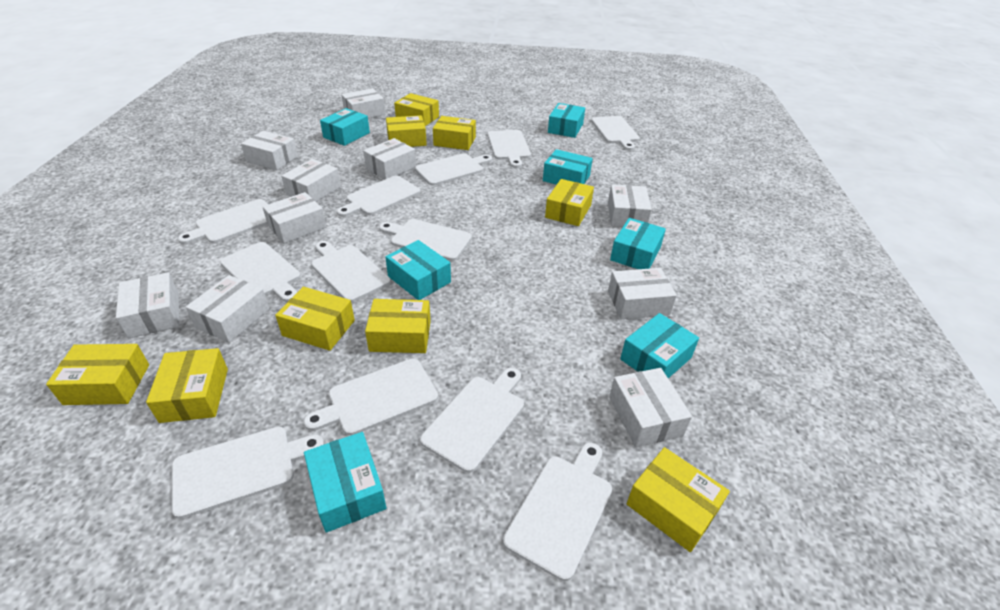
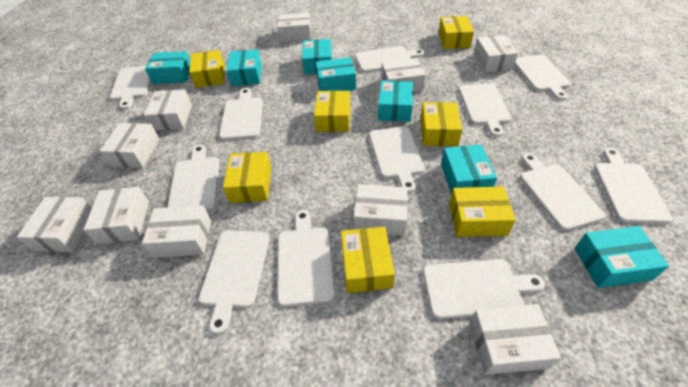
yellow box: 9 -> 7

